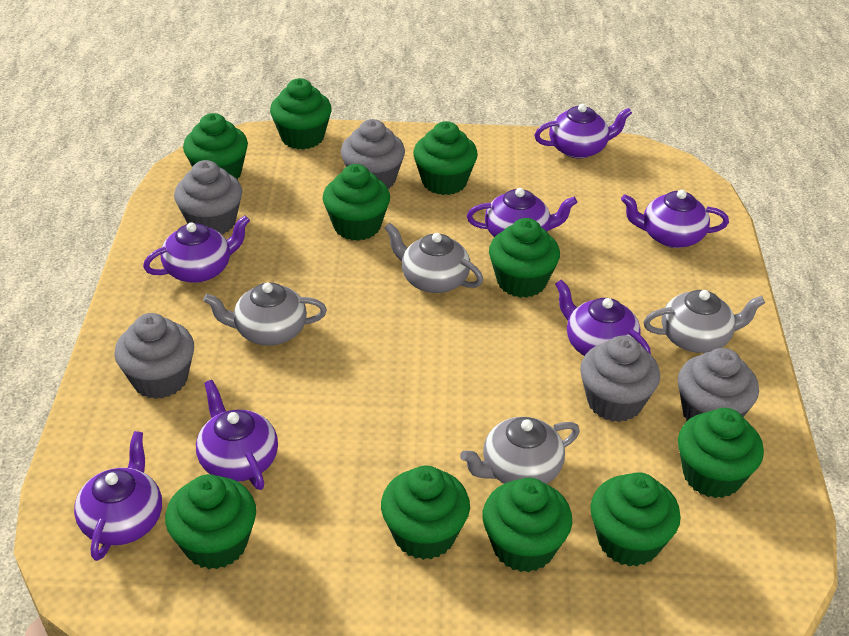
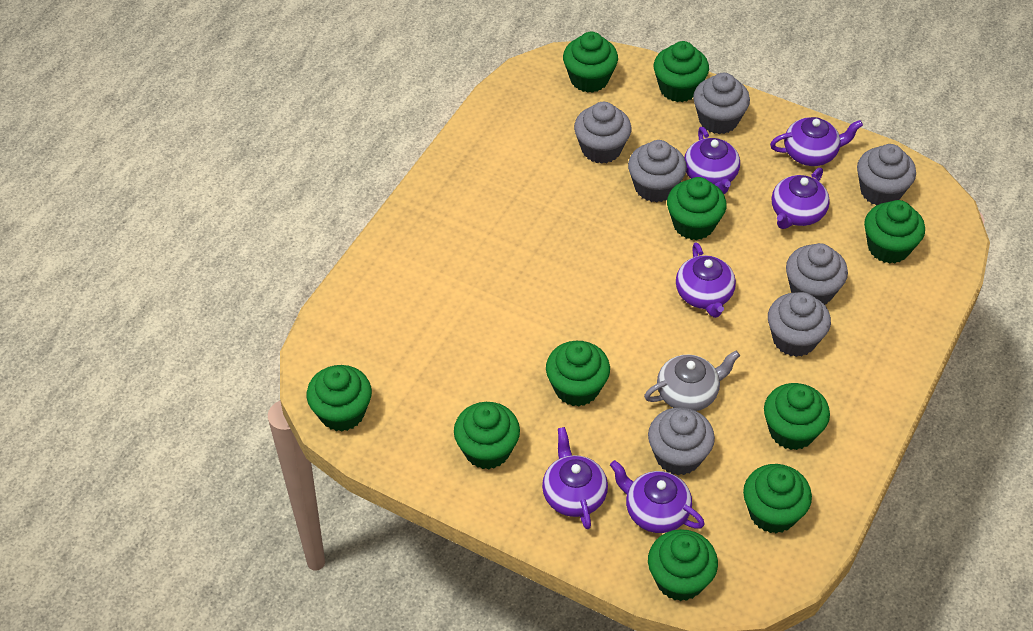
grey cupcake: 5 -> 7
grey teapot: 4 -> 1
purple teapot: 7 -> 6

